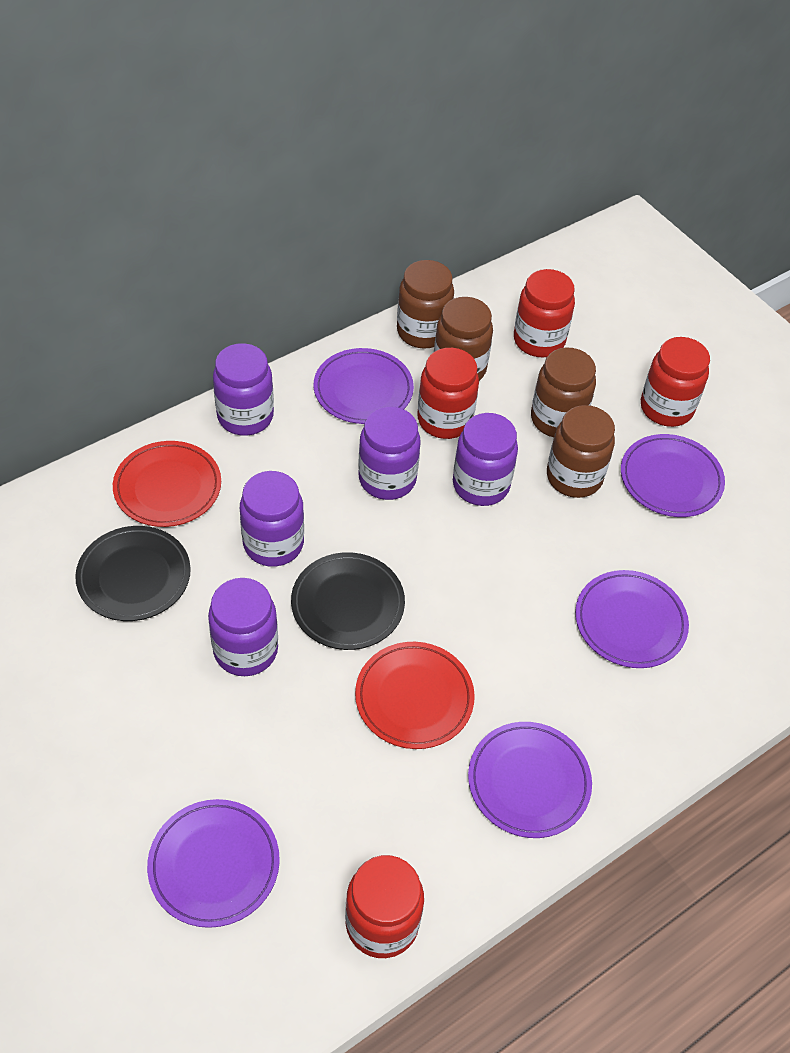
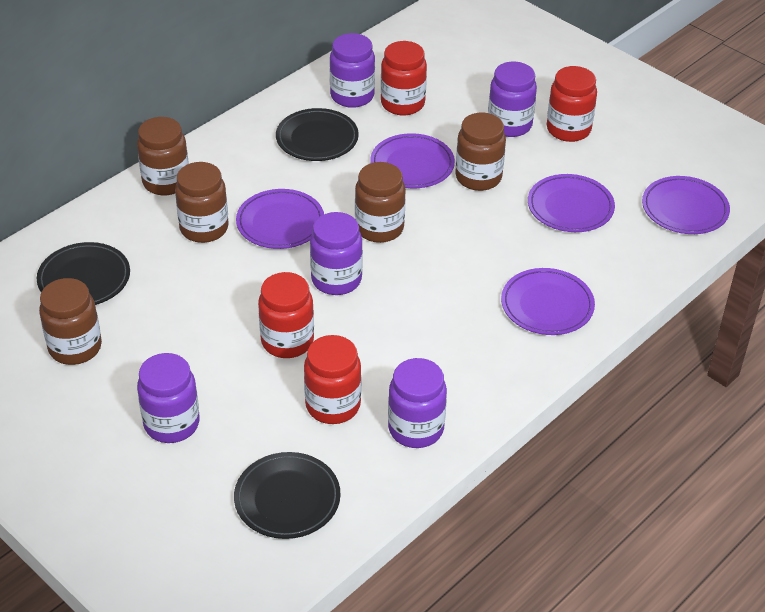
black plate: 2 -> 3
brown jar: 4 -> 5
red plate: 2 -> 0

